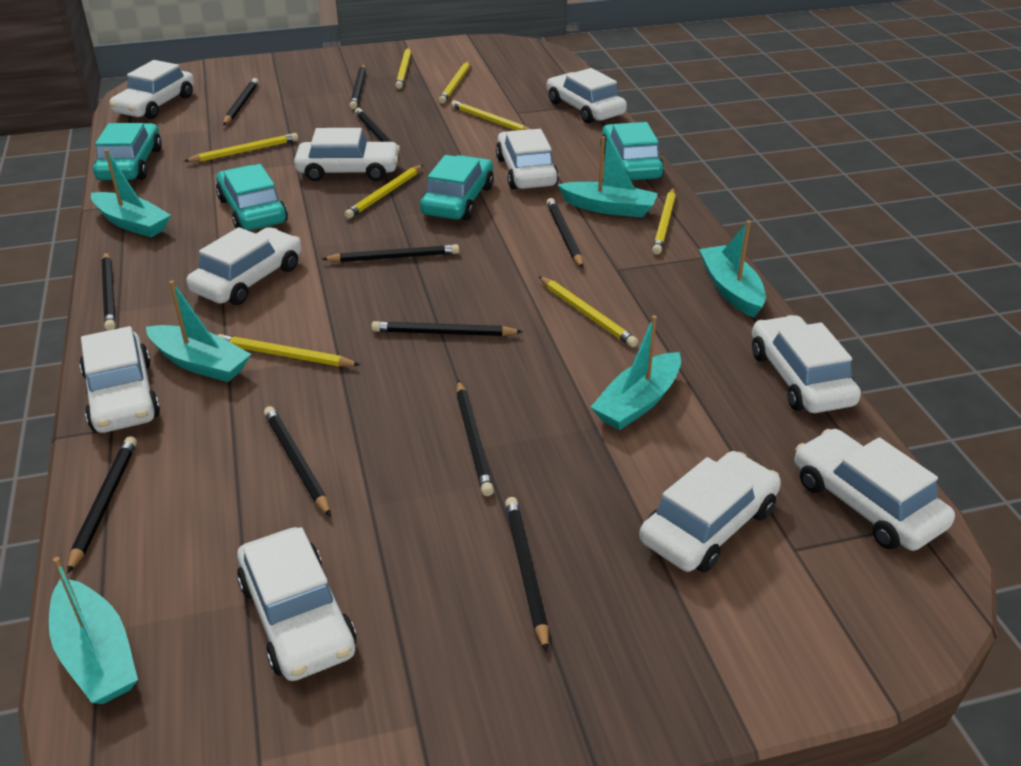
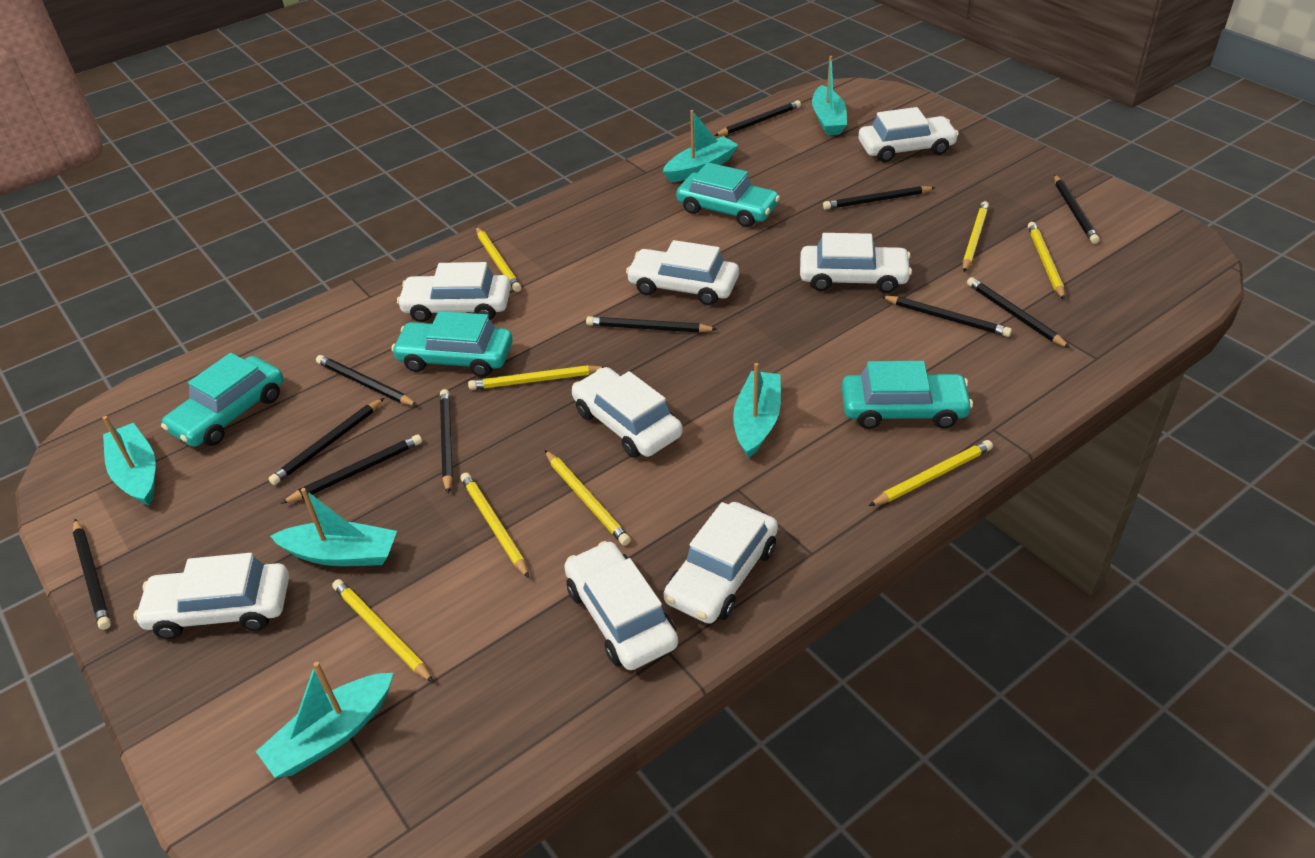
white car: 10 -> 8

